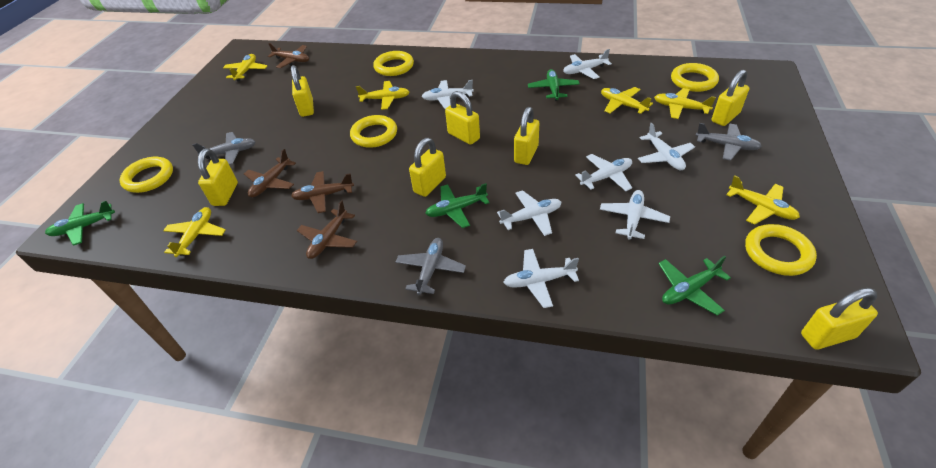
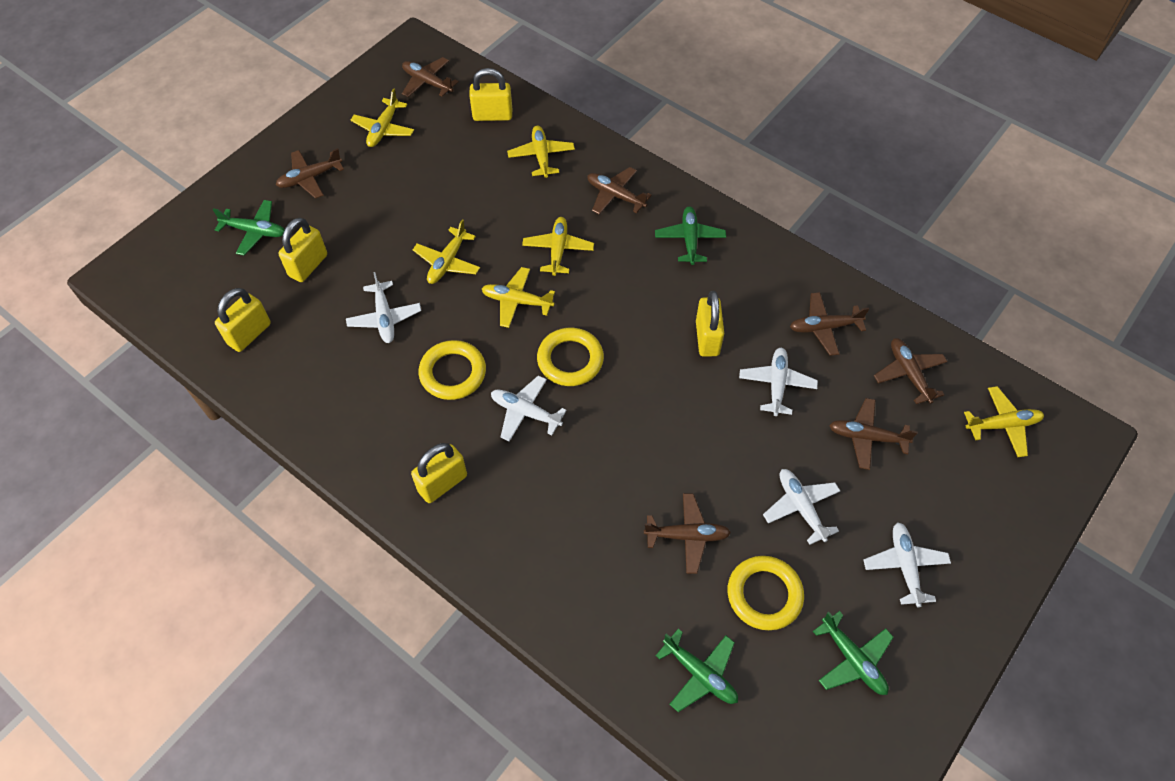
brown plane: 4 -> 7
grey plane: 3 -> 0
white plane: 7 -> 5
yellow padlock: 7 -> 5
yellow ring: 5 -> 3

